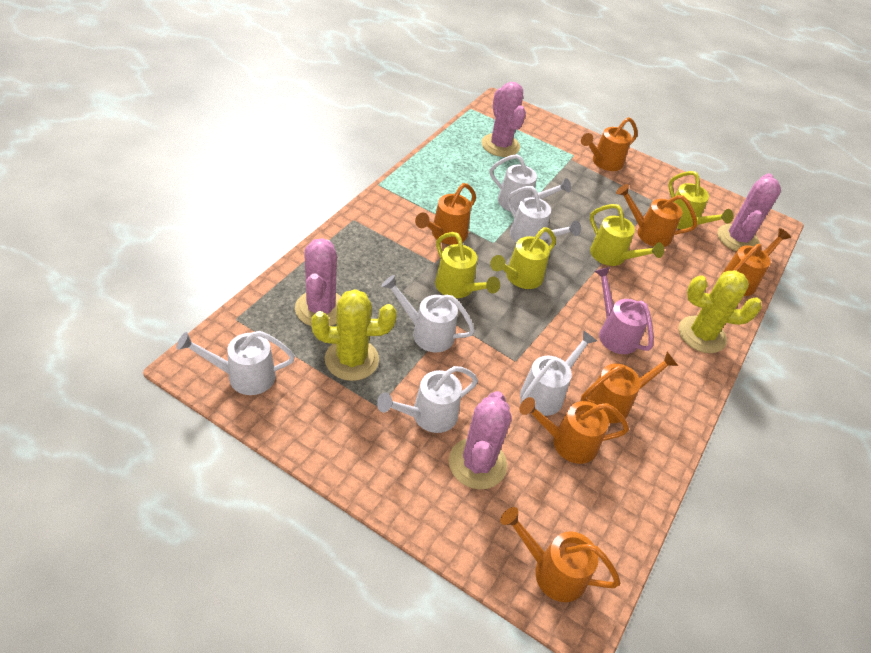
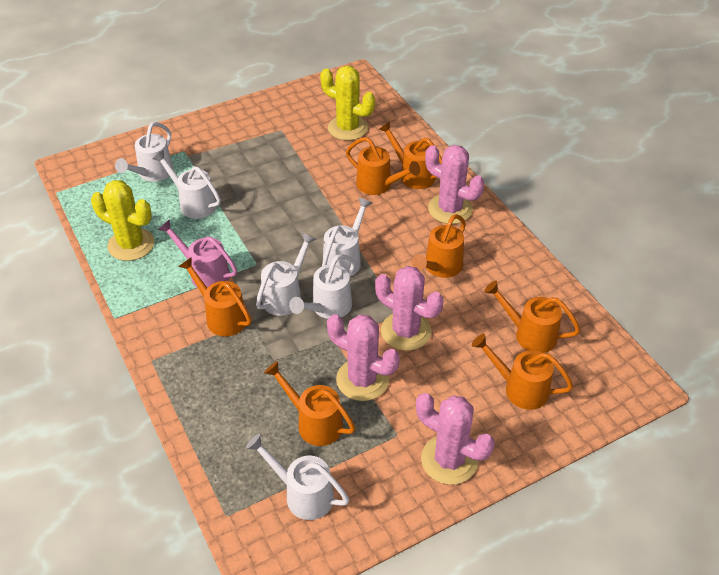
yellow watering can: 4 -> 0

